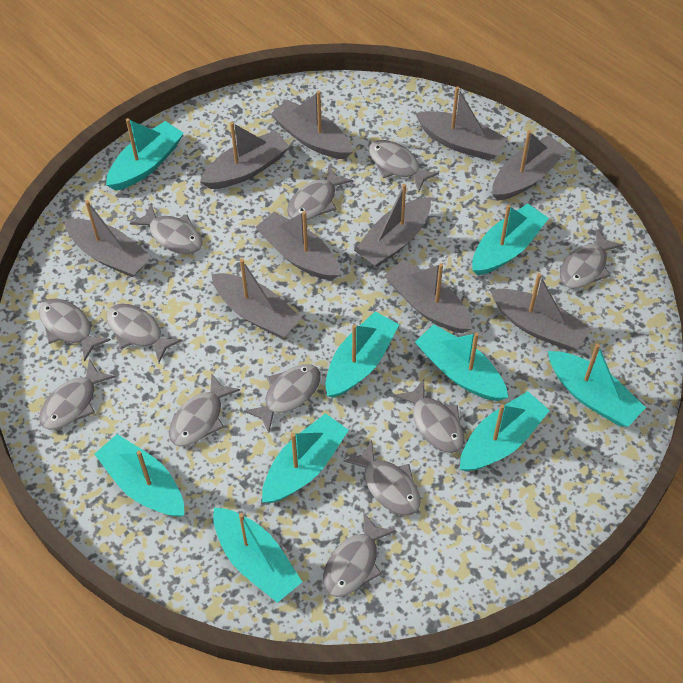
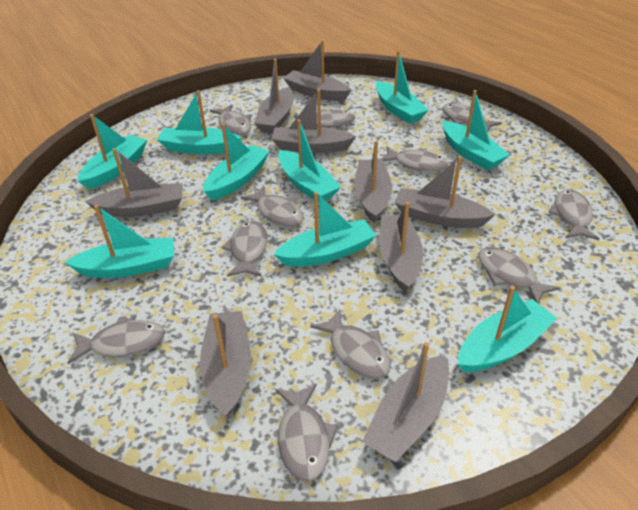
grey boat: 10 -> 9
grey fish: 12 -> 11

